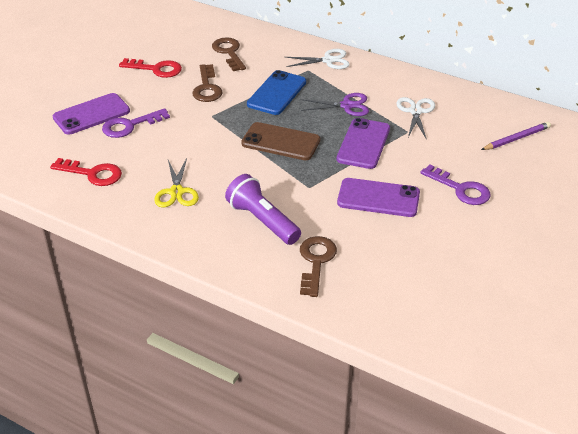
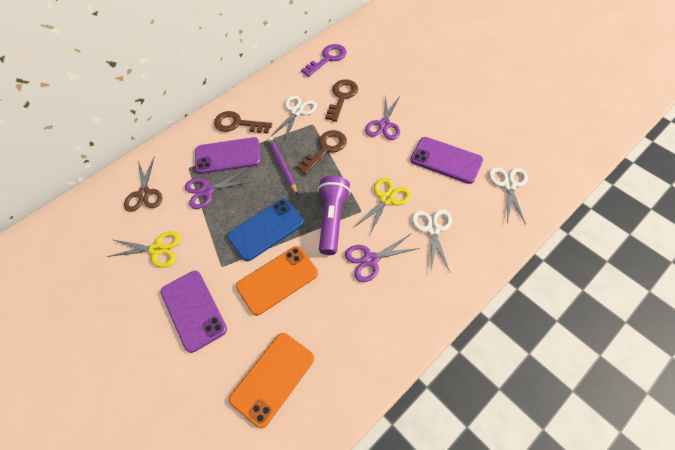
brown phone: 1 -> 0
brown scissors: 0 -> 1
orange phone: 0 -> 2
purple key: 2 -> 1
purple scissors: 1 -> 3
red key: 2 -> 0
white scissors: 2 -> 3
yellow scissors: 1 -> 2

